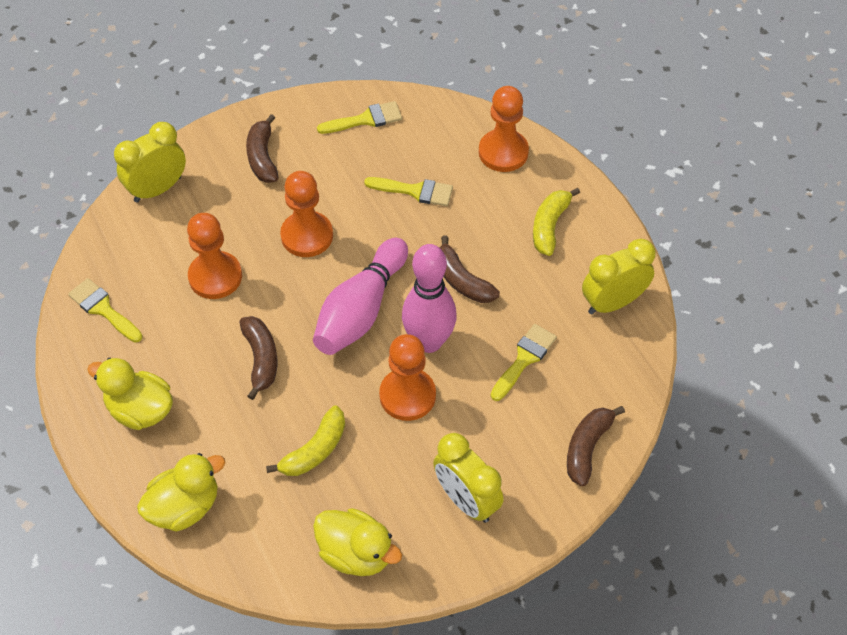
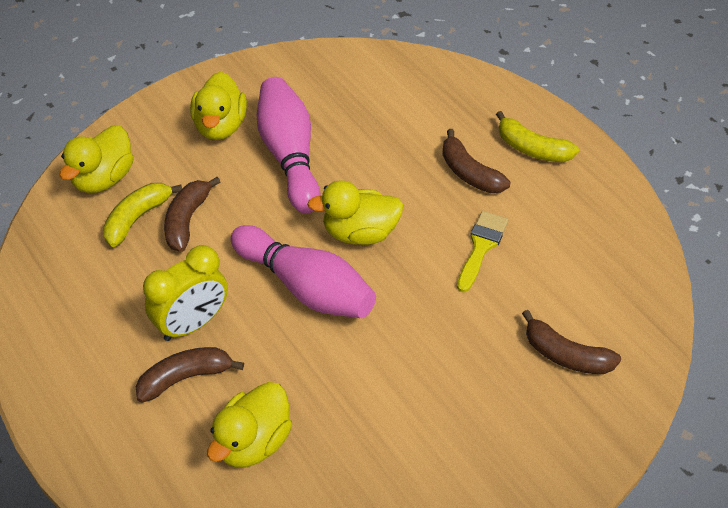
orange pawn: 4 -> 0
yellow brush: 4 -> 1
yellow clock: 3 -> 1
yellow duck: 3 -> 4

